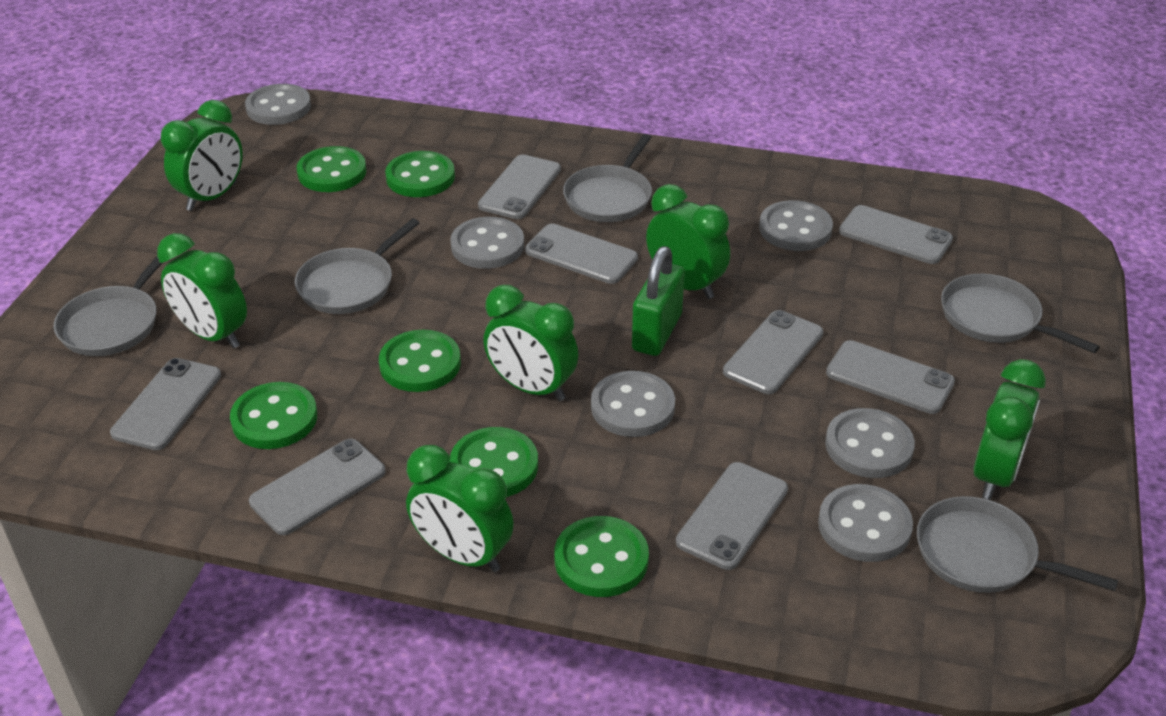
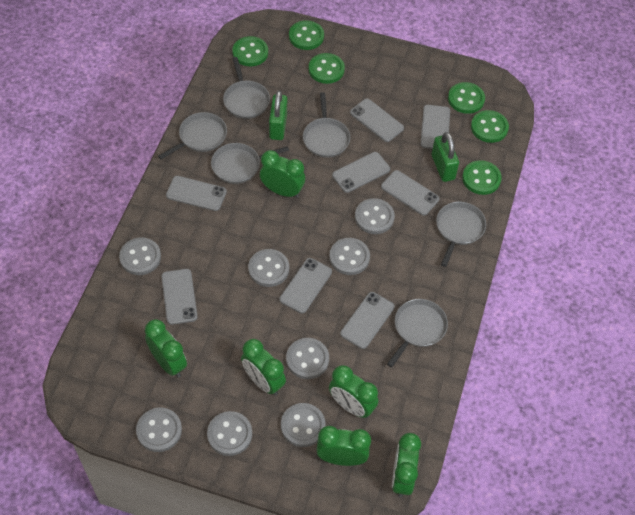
green padlock: 1 -> 2
grey button: 6 -> 8
grey pan: 5 -> 6

